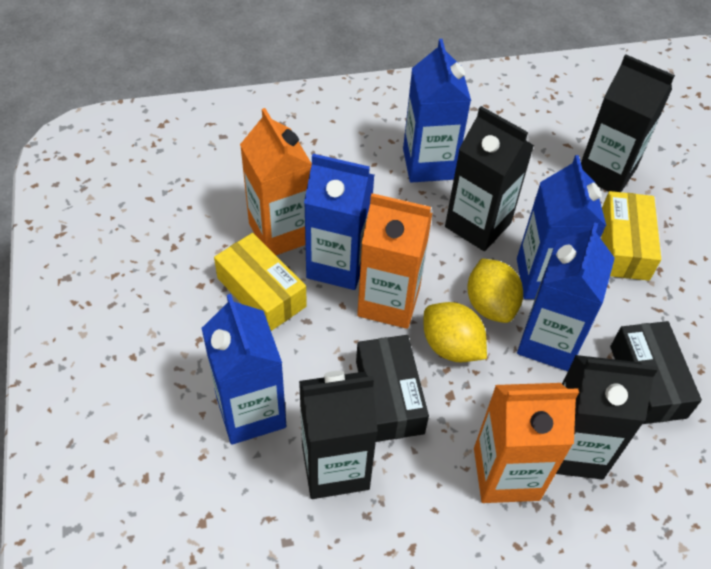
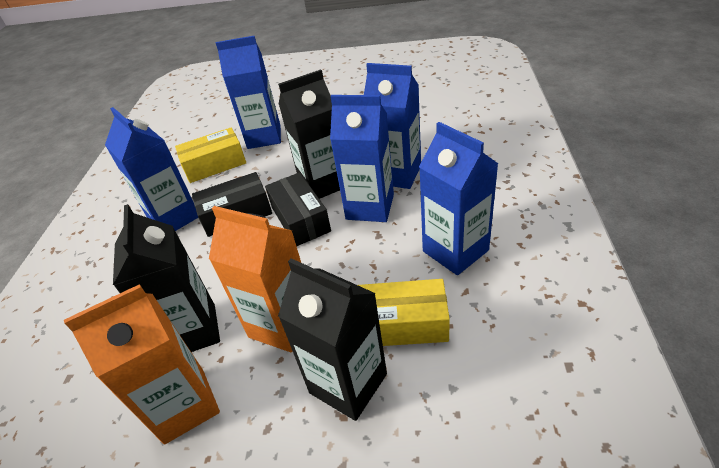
black carton: 4 -> 3
orange carton: 3 -> 2
yellow lemon: 2 -> 0

